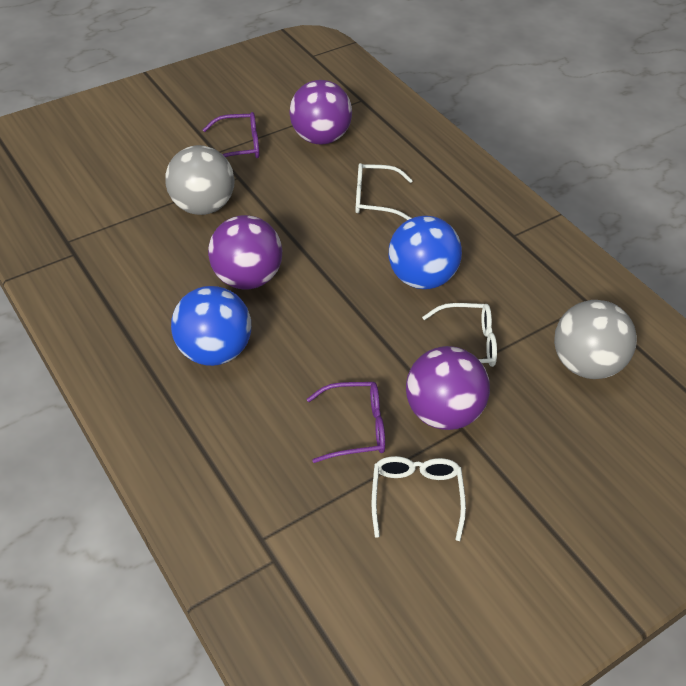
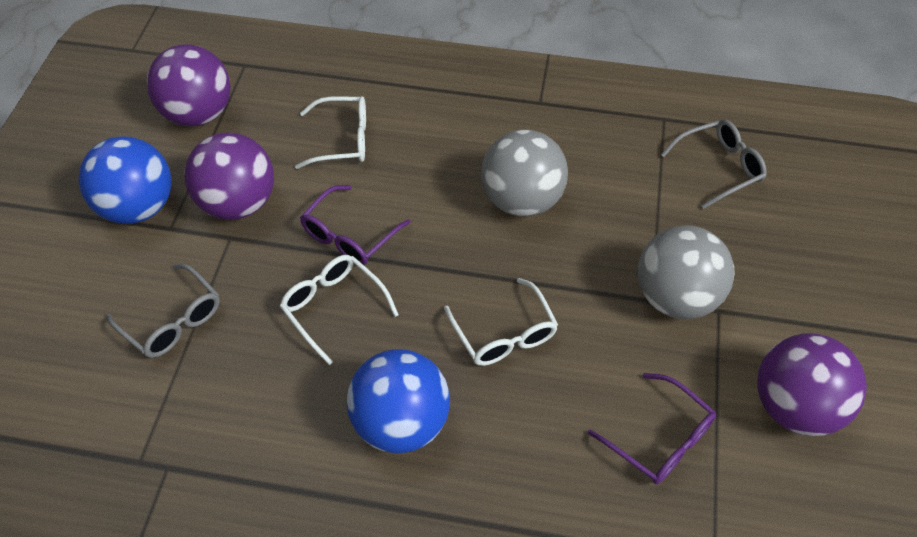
grey glasses: 0 -> 2

